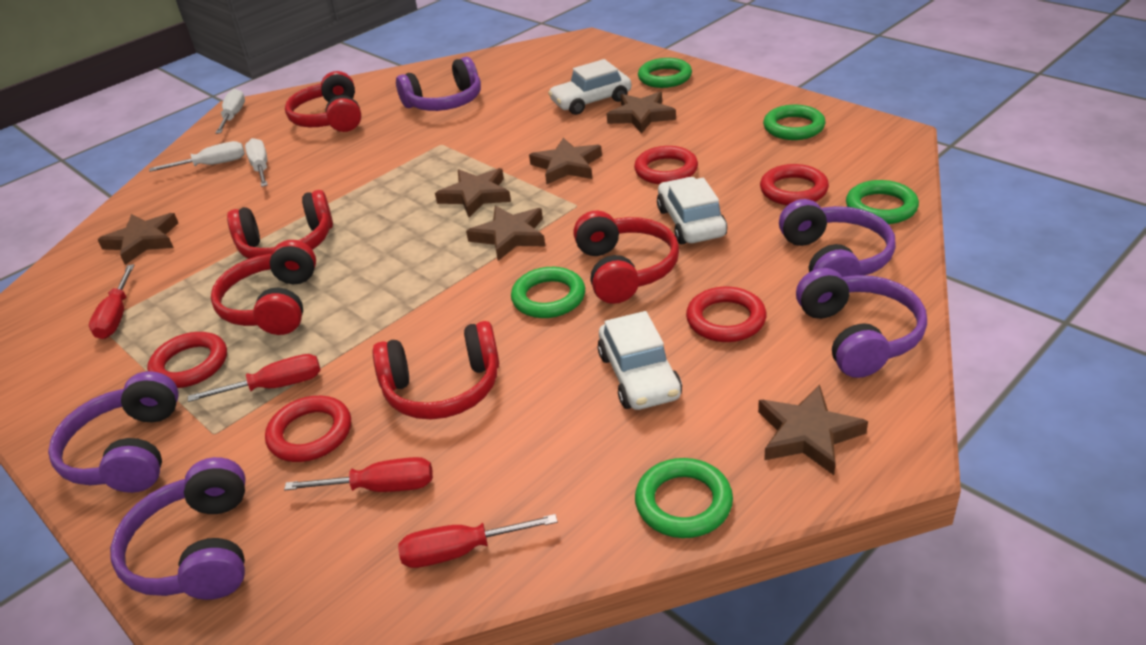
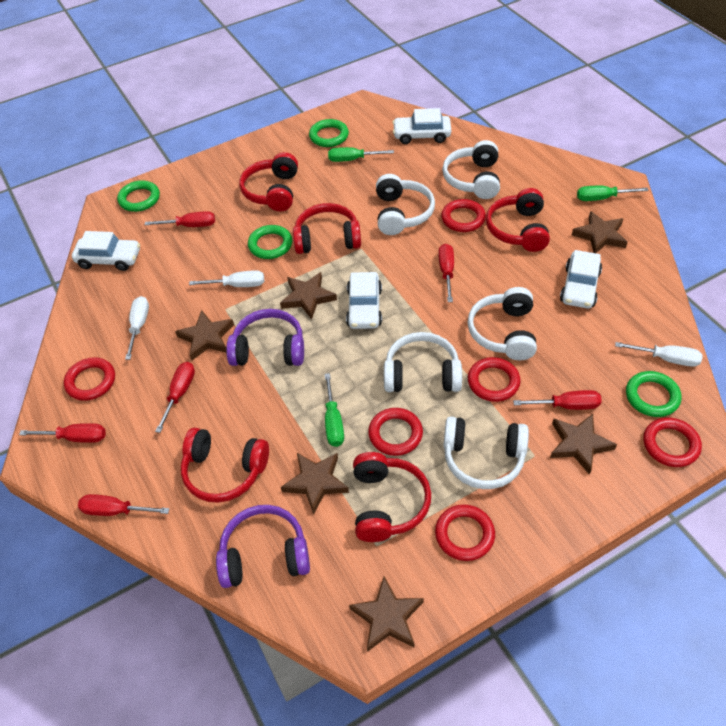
green ring: 5 -> 4
green screwdriver: 0 -> 3
purple headphones: 5 -> 2
red ring: 5 -> 6
red screwdriver: 4 -> 6
white car: 3 -> 4
white headphones: 0 -> 5

